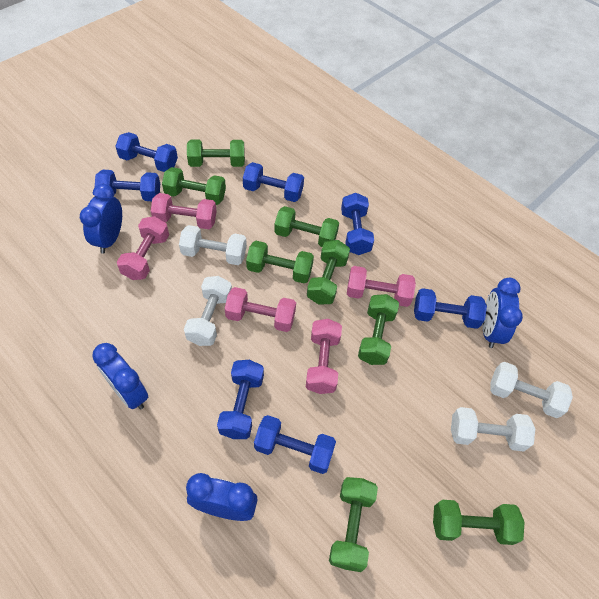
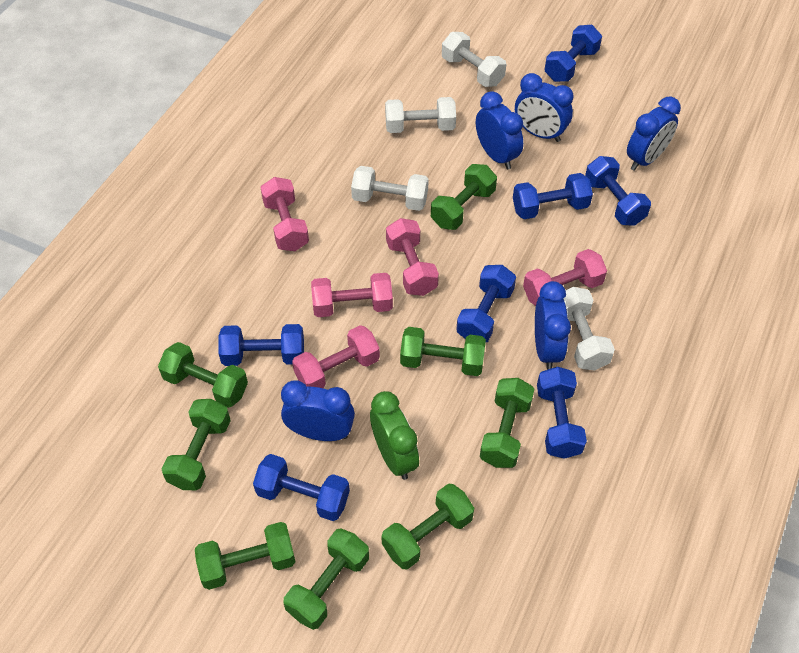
blue clock: 4 -> 5
green clock: 0 -> 1

